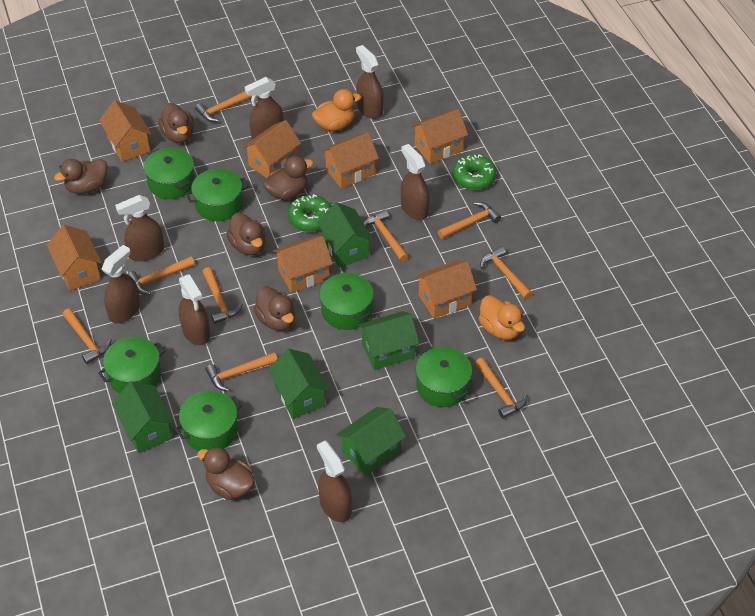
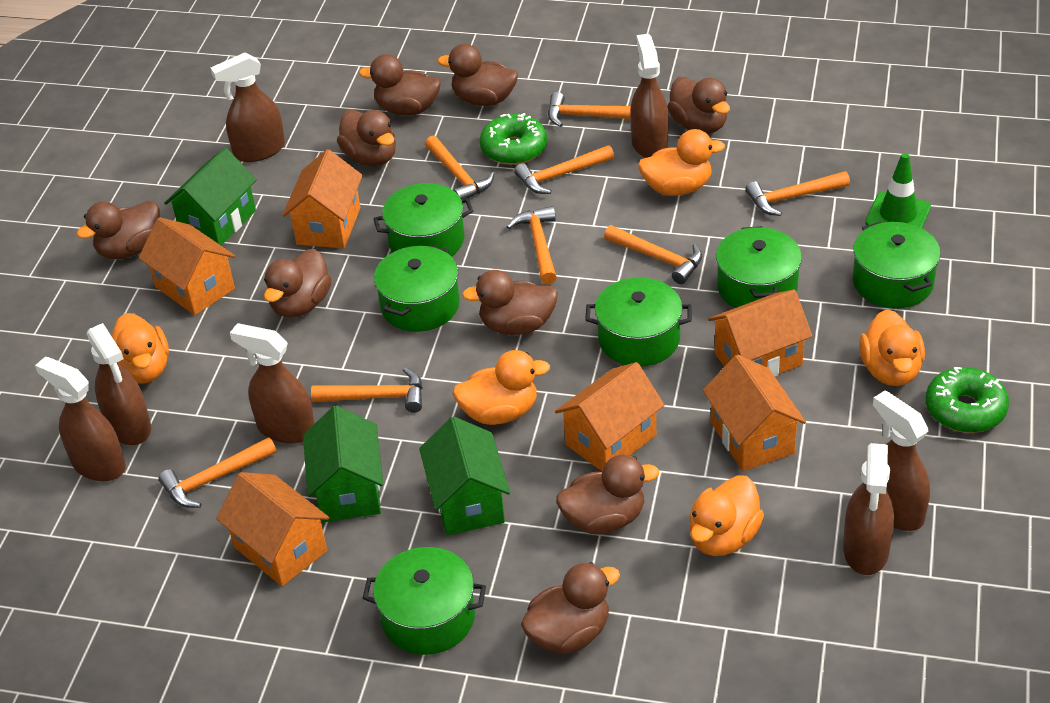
brown duck: 6 -> 9
green house: 5 -> 3
green traffic cone: 0 -> 1
orange duck: 2 -> 5
orange hammer: 9 -> 8
orange house: 7 -> 6

